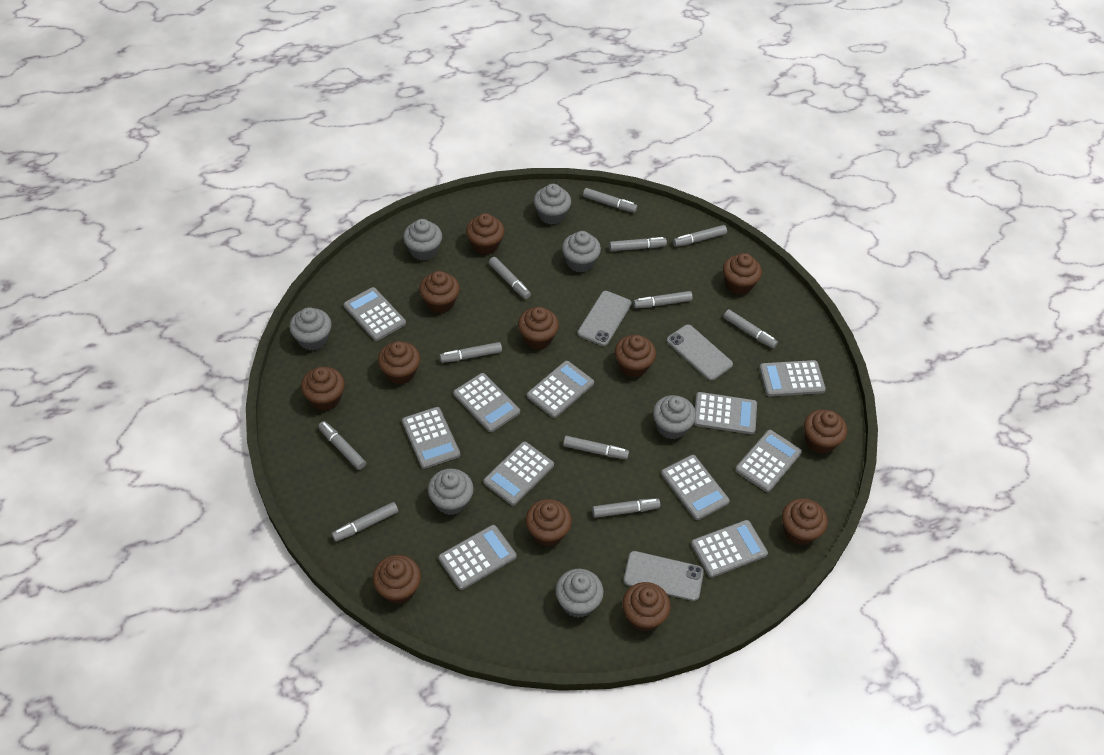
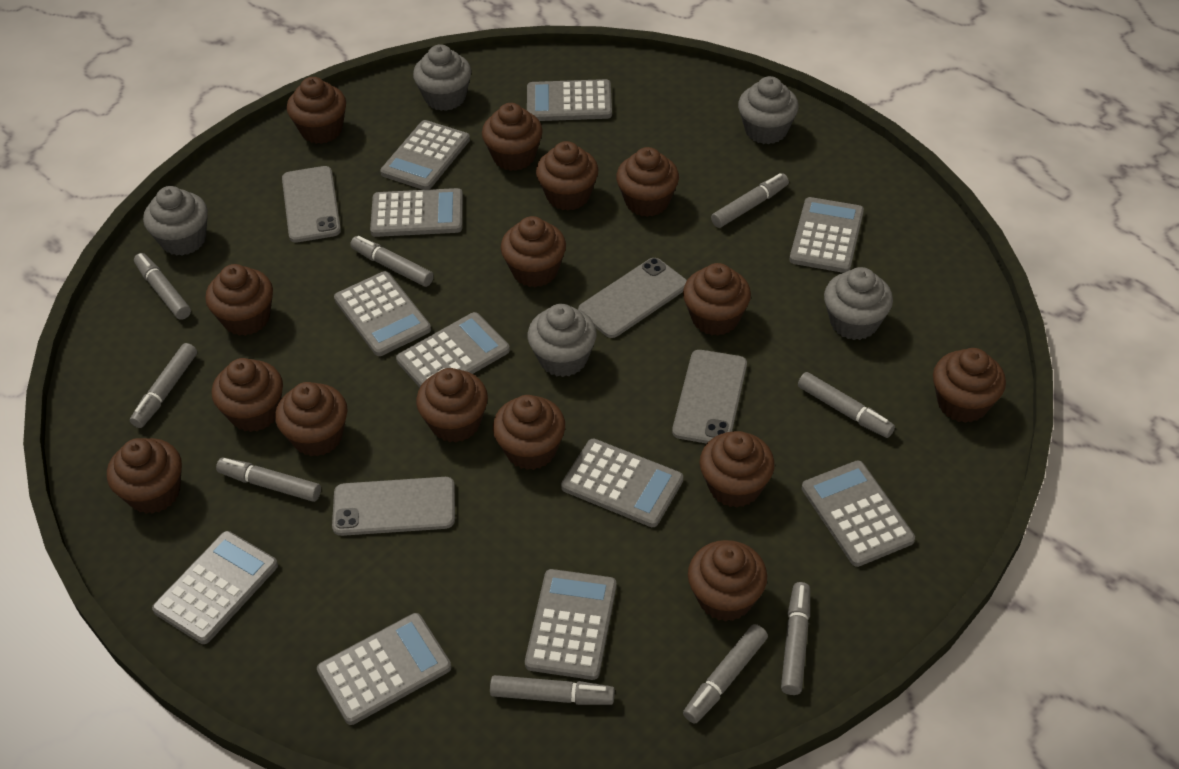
brown cupcake: 12 -> 15
grey cupcake: 7 -> 5
grey marker: 11 -> 9
grey phone: 3 -> 4

